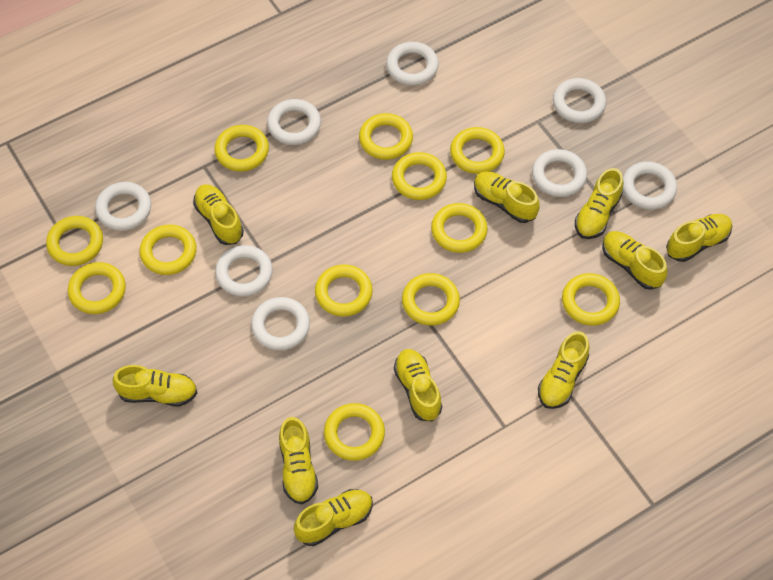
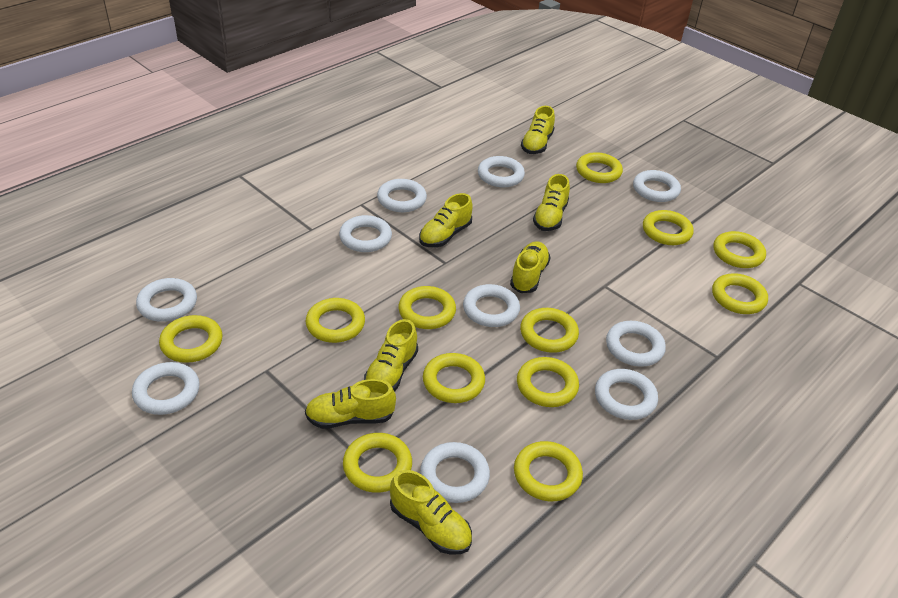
white ring: 8 -> 10
yellow shoe: 10 -> 7

